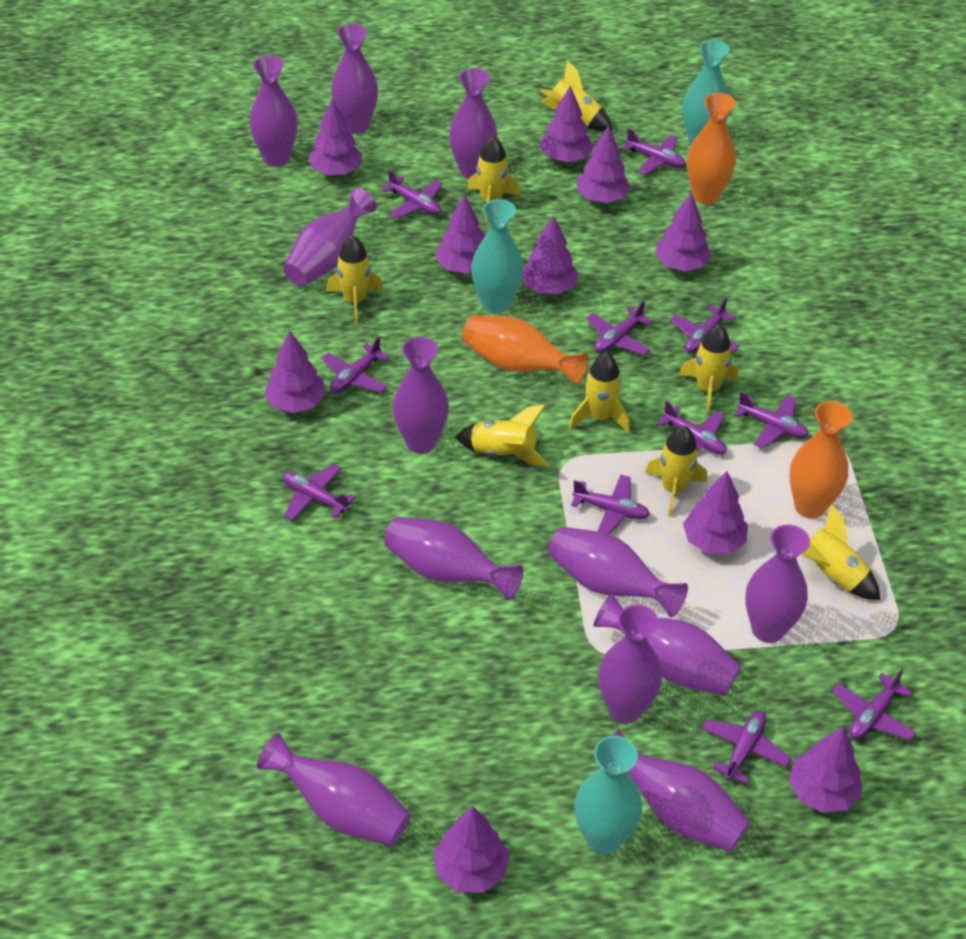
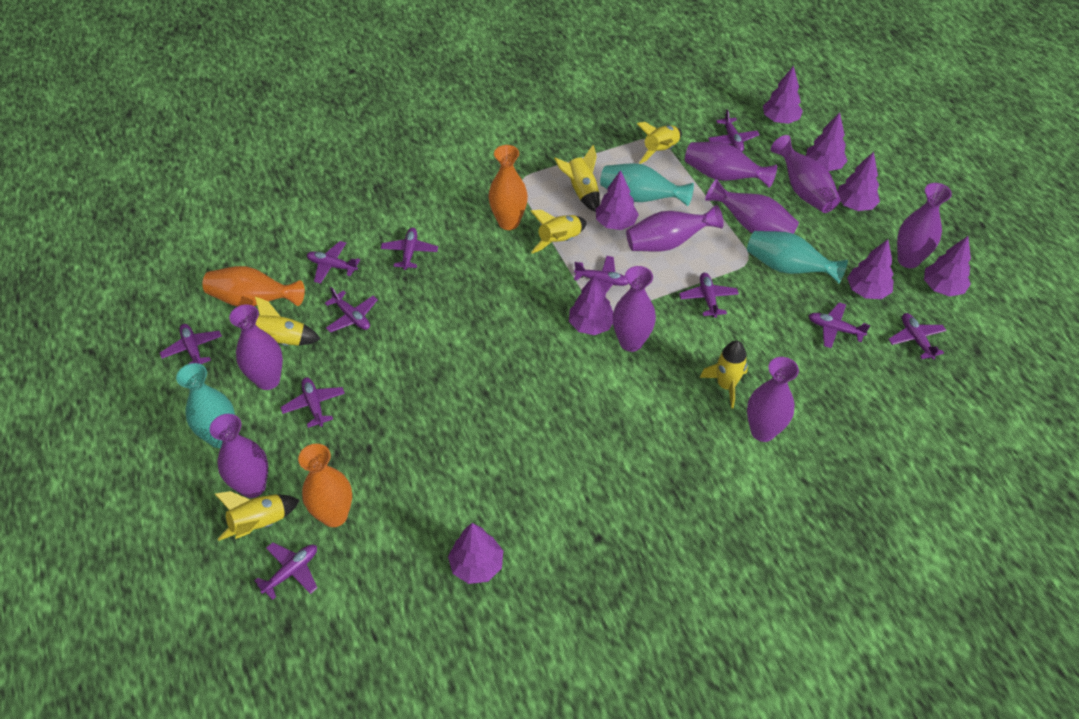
purple tree: 10 -> 8
purple vase: 12 -> 9
yellow rocket: 8 -> 6

